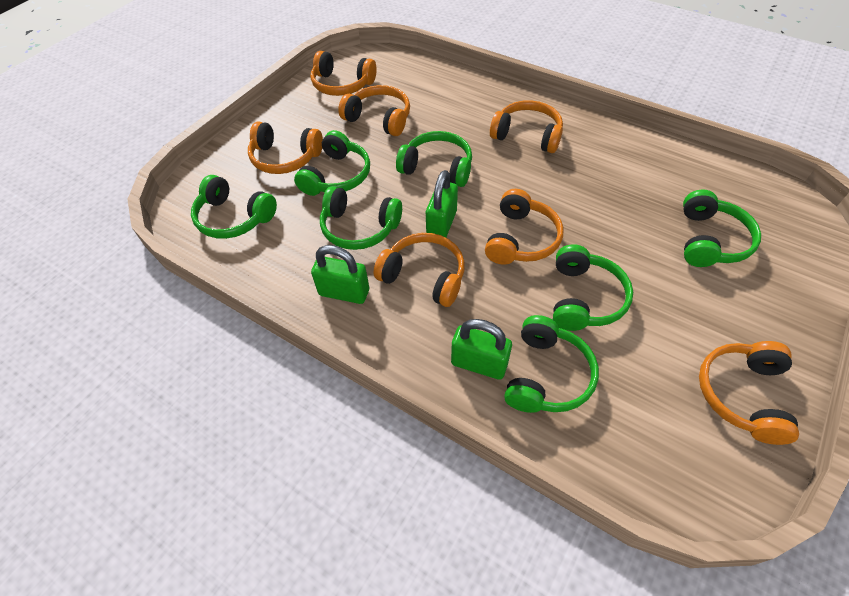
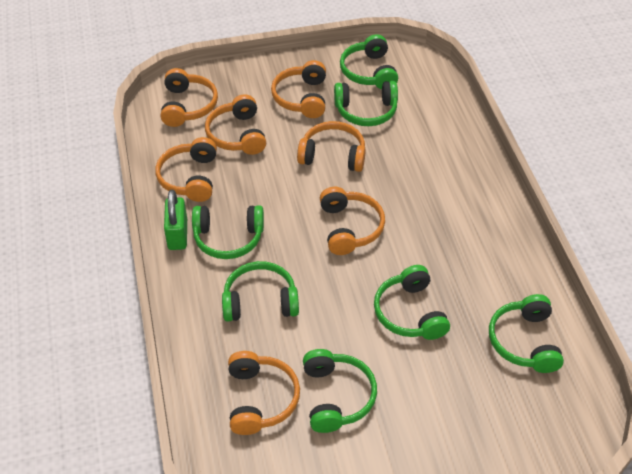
green padlock: 3 -> 1

